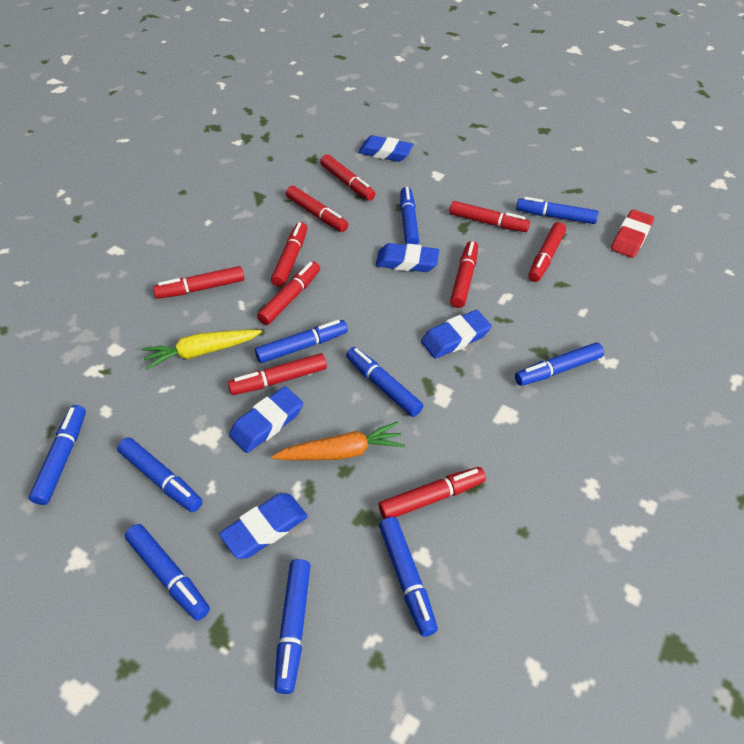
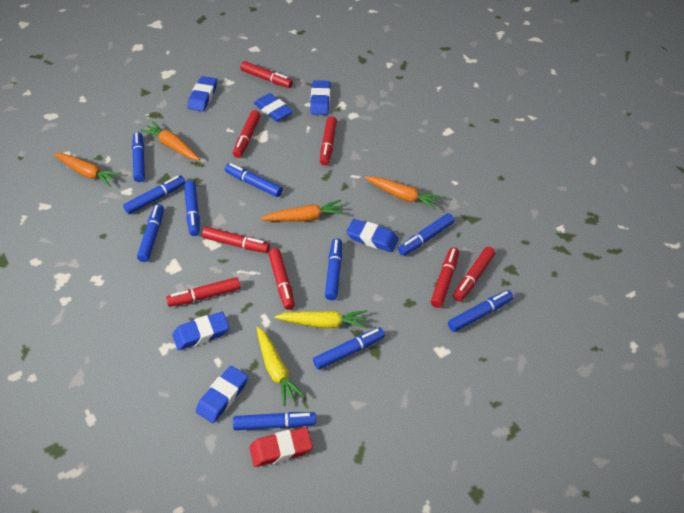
blue eraser: 5 -> 6
orange carrot: 1 -> 4
red marker: 10 -> 8
yellow carrot: 1 -> 2

